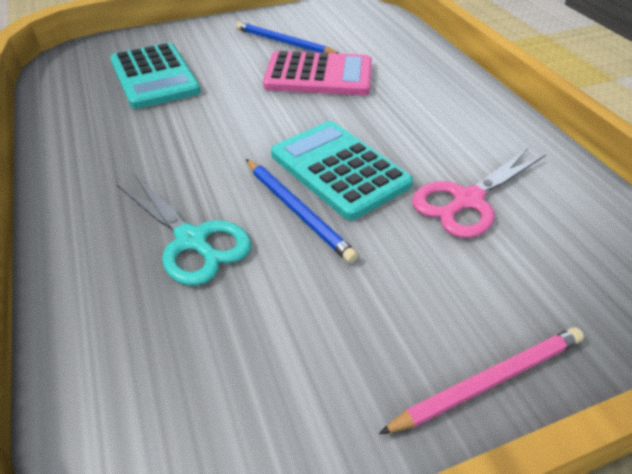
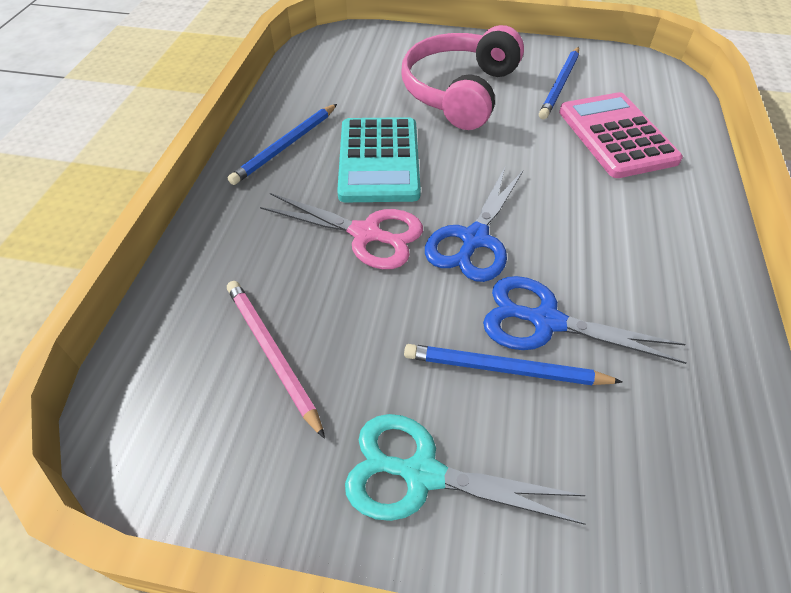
blue pencil: 2 -> 3
blue scissors: 0 -> 2
pink headphones: 0 -> 1
turquoise calculator: 2 -> 1

